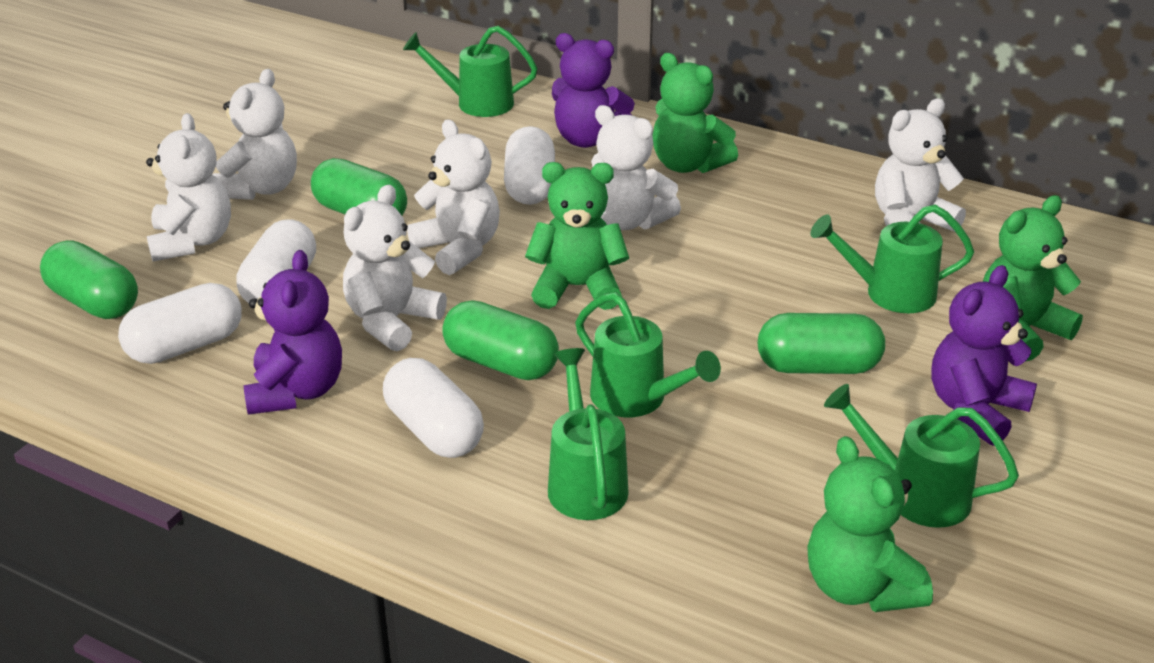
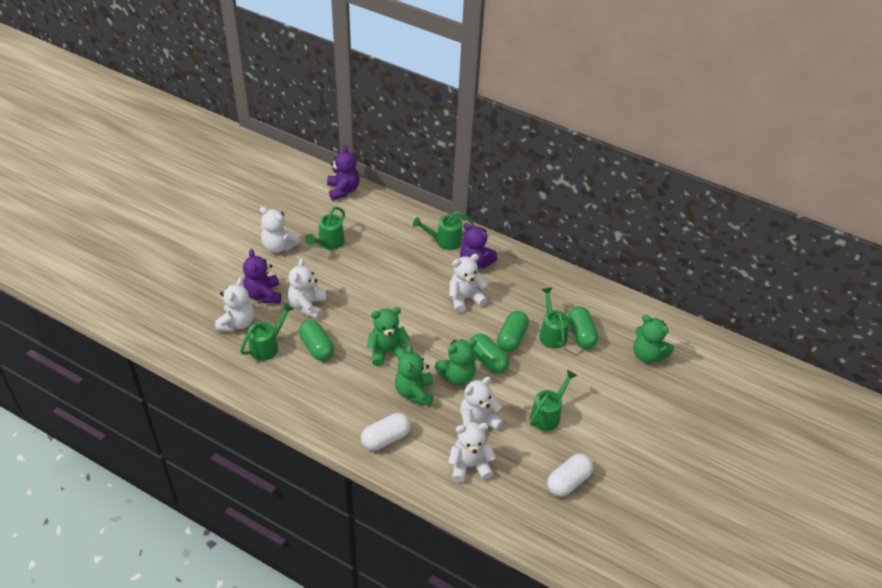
white capsule: 4 -> 2

